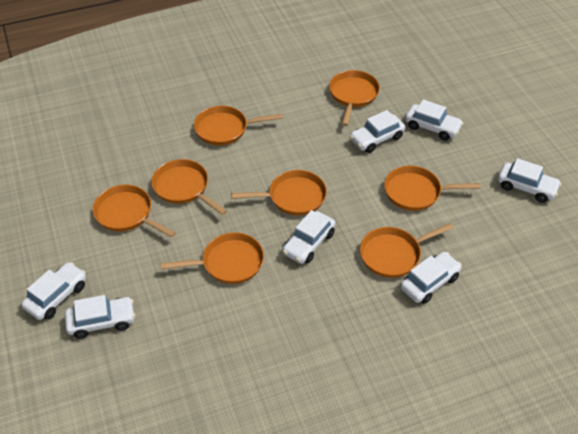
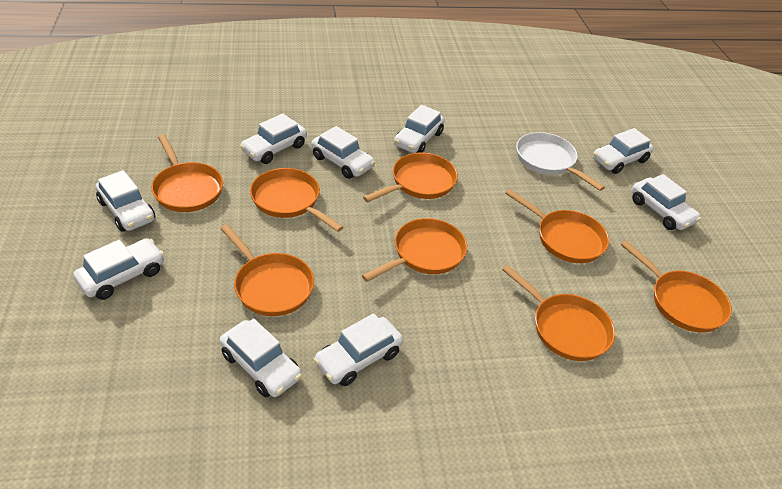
white car: 7 -> 9
white pan: 0 -> 1

